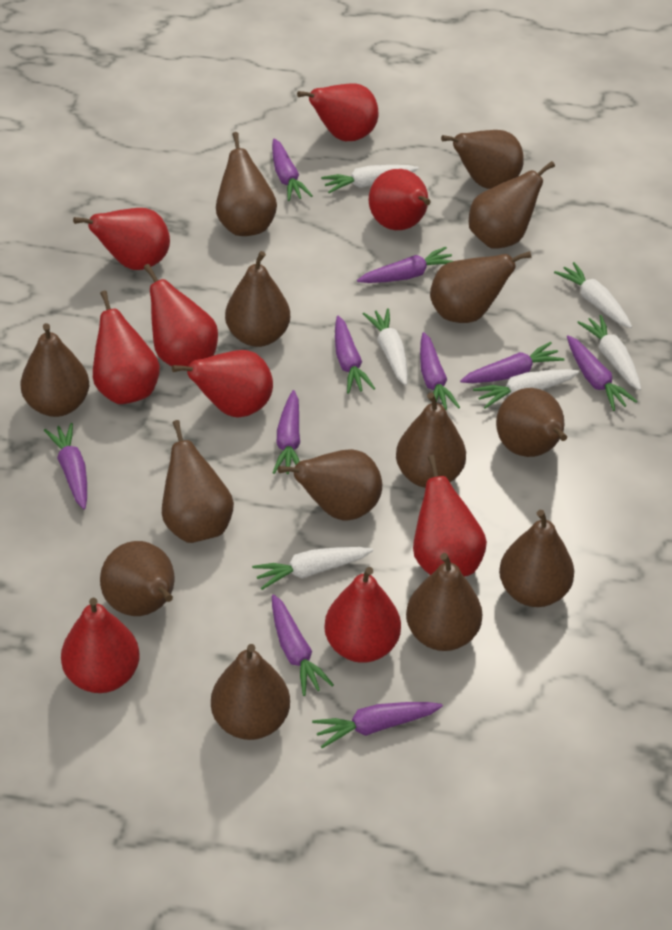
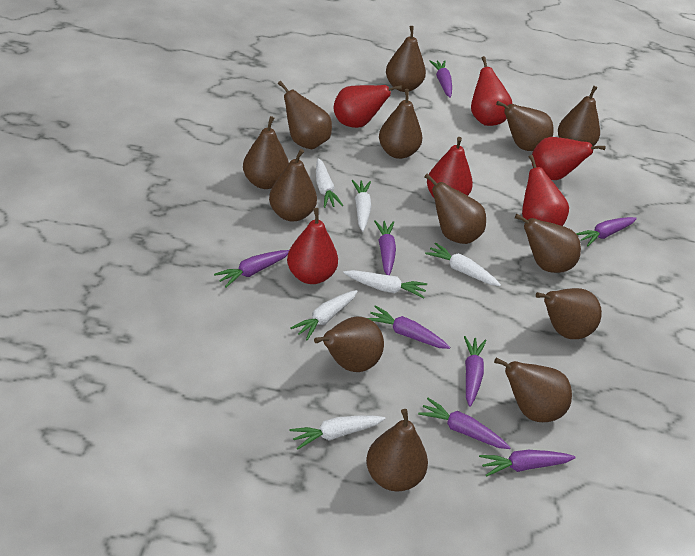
brown pear: 14 -> 13
purple carrot: 10 -> 8
red pear: 9 -> 6

